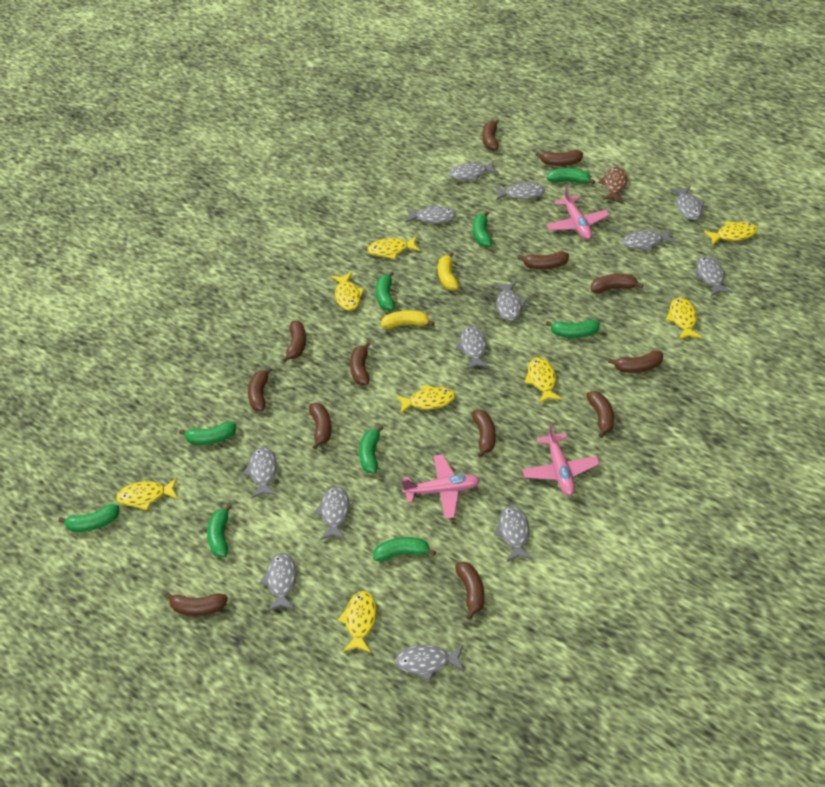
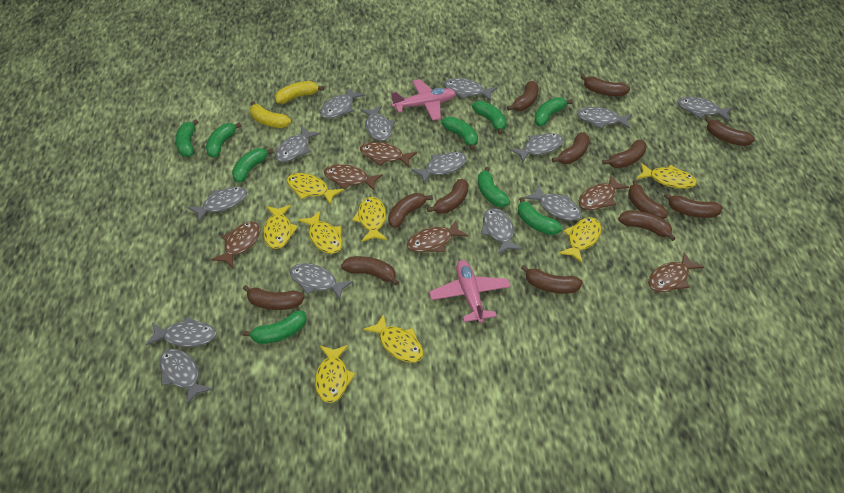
brown fish: 1 -> 6
grey fish: 13 -> 14
pink plane: 3 -> 2

